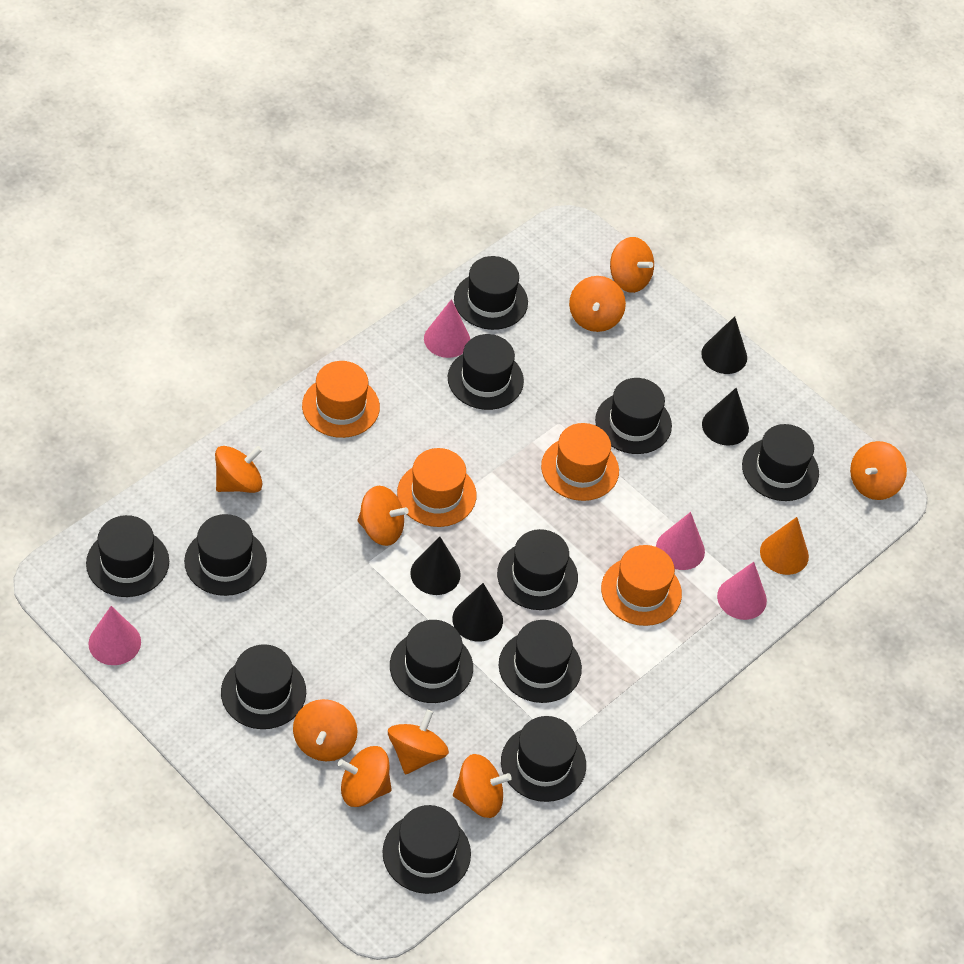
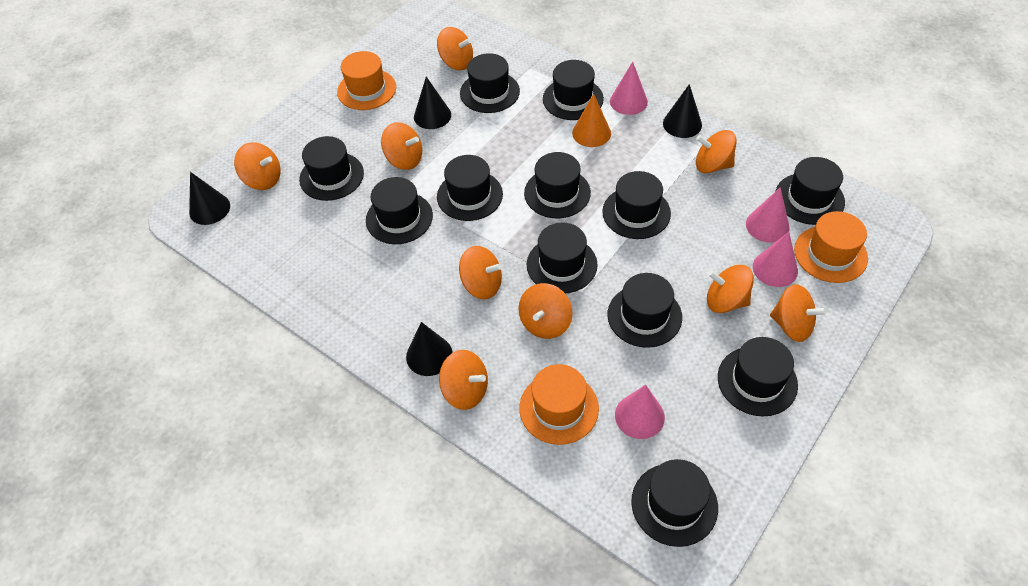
orange hat: 4 -> 3

